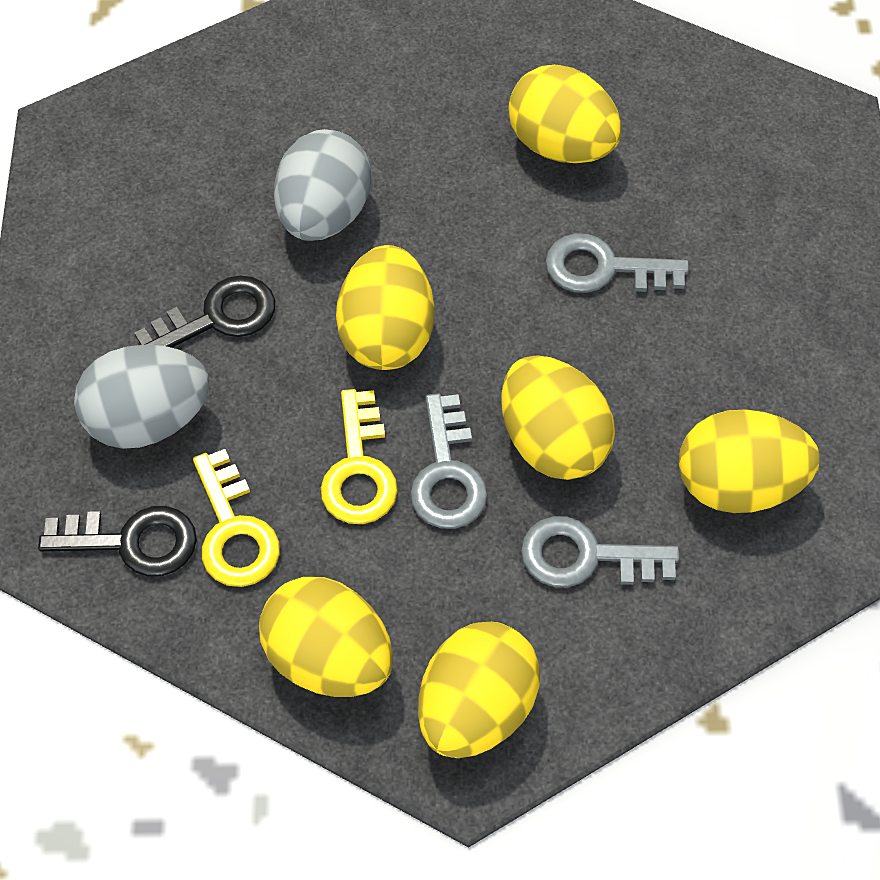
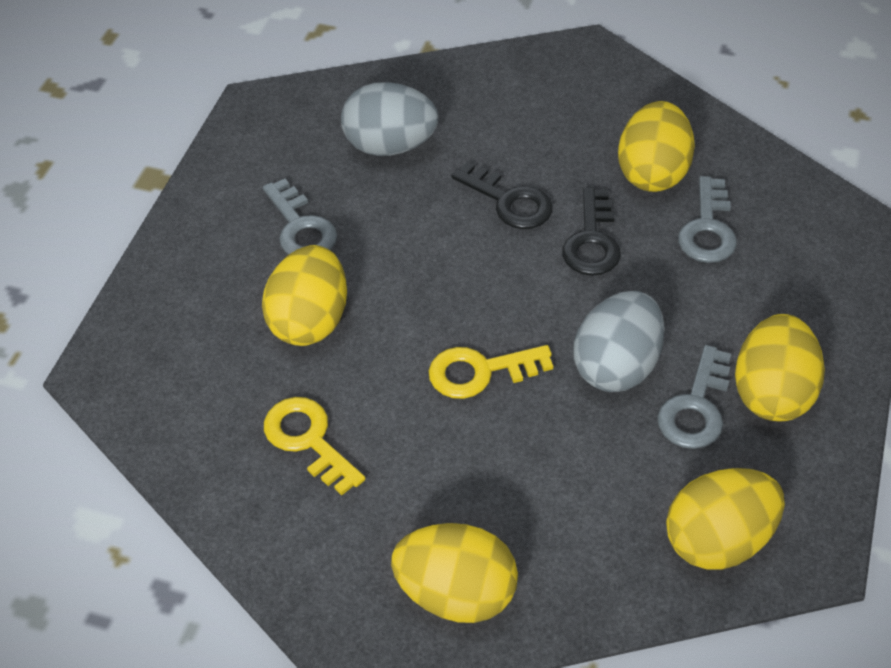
yellow egg: 6 -> 5

